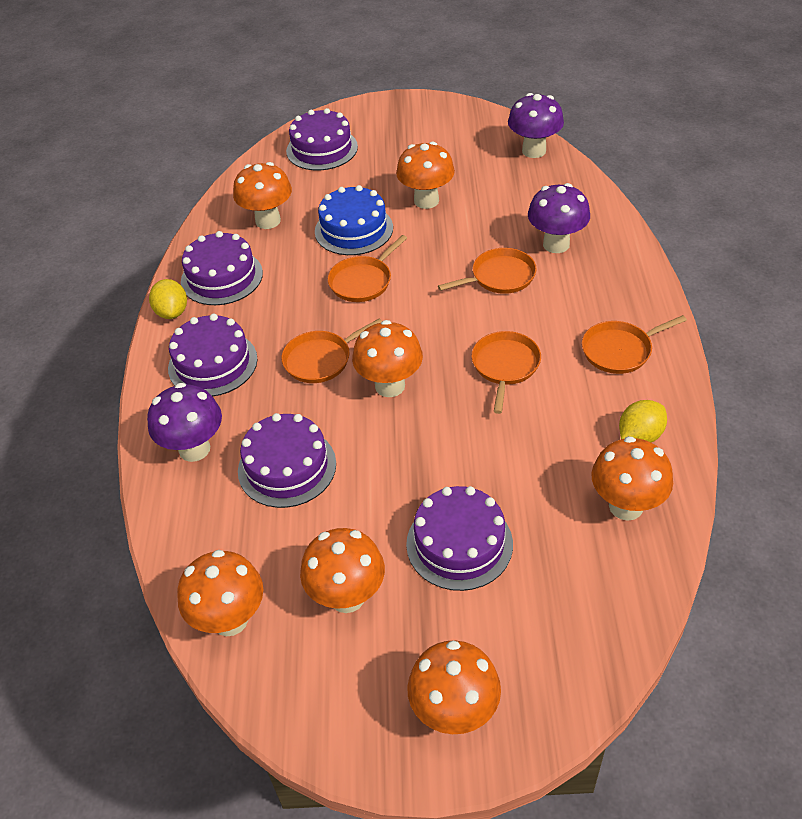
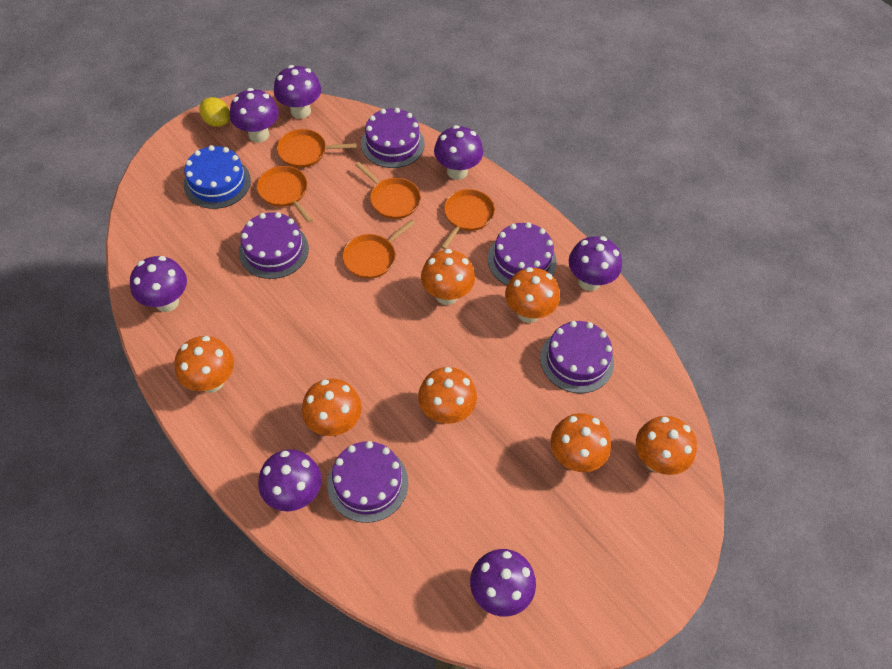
purple mushroom: 3 -> 7
yellow lemon: 2 -> 1

